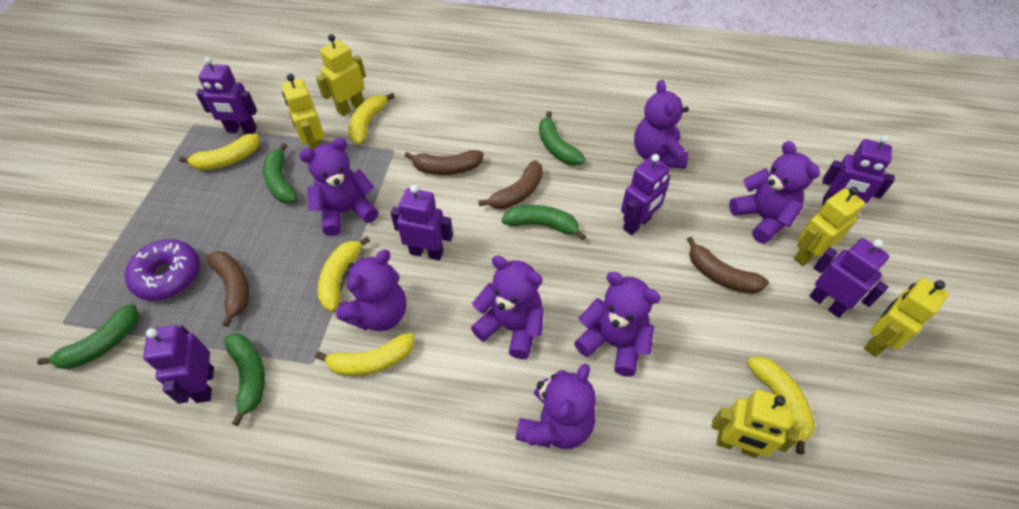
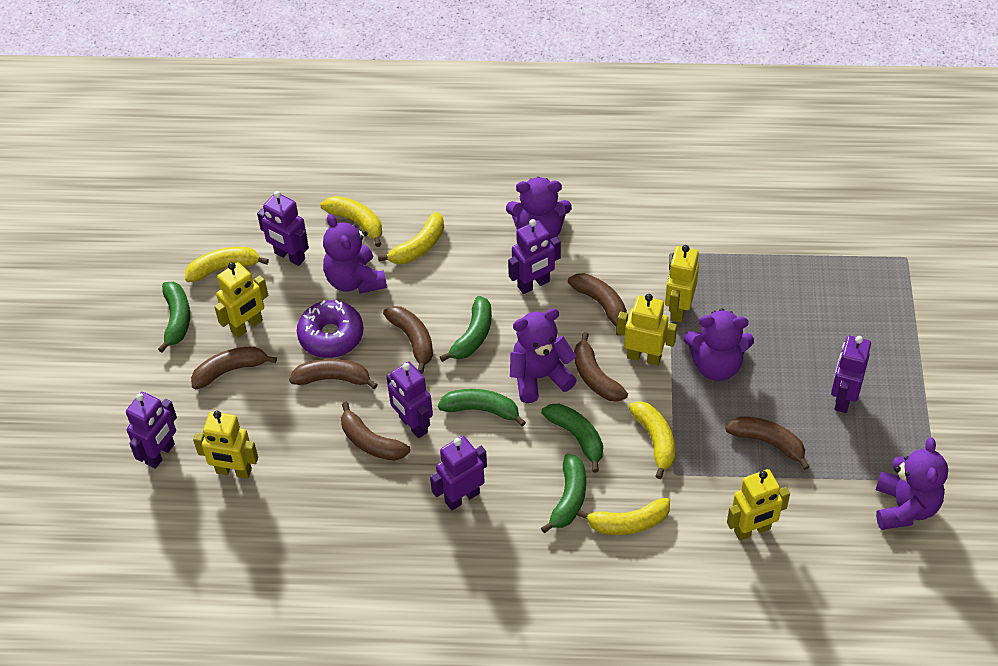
brown banana: 4 -> 7
purple teddy bear: 7 -> 5

